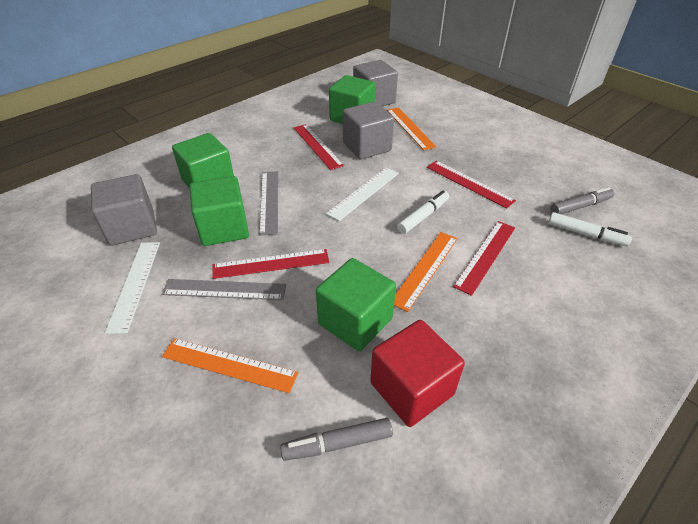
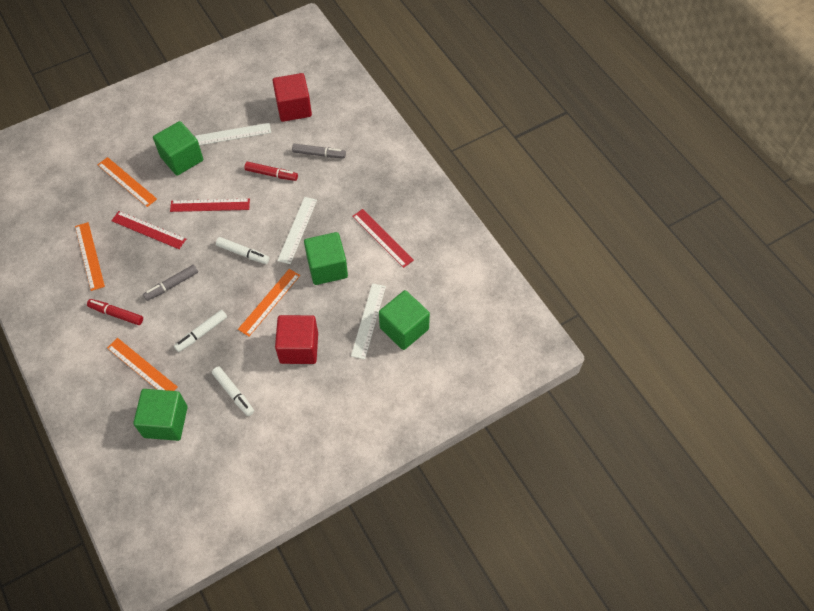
grey cube: 3 -> 0
grey ruler: 2 -> 0
orange ruler: 3 -> 4
red cube: 1 -> 2
red marker: 0 -> 2
red ruler: 4 -> 3
white marker: 2 -> 3
white ruler: 2 -> 3

